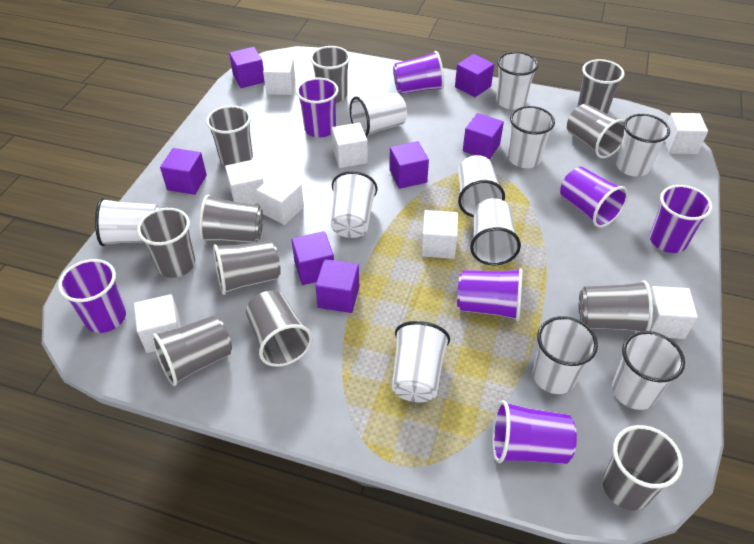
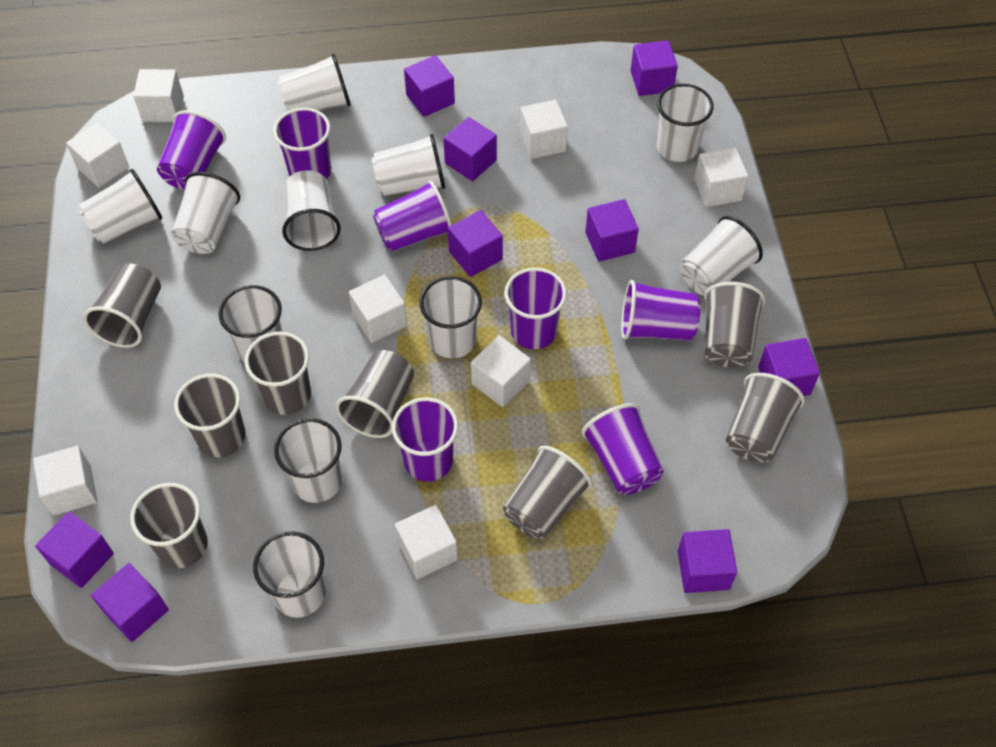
grey cup: 11 -> 8
purple cube: 7 -> 9

